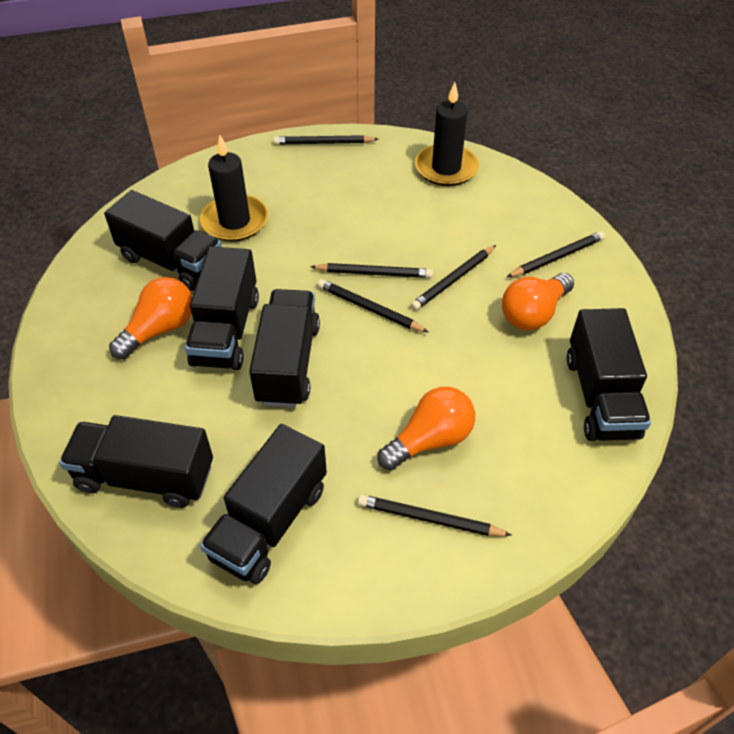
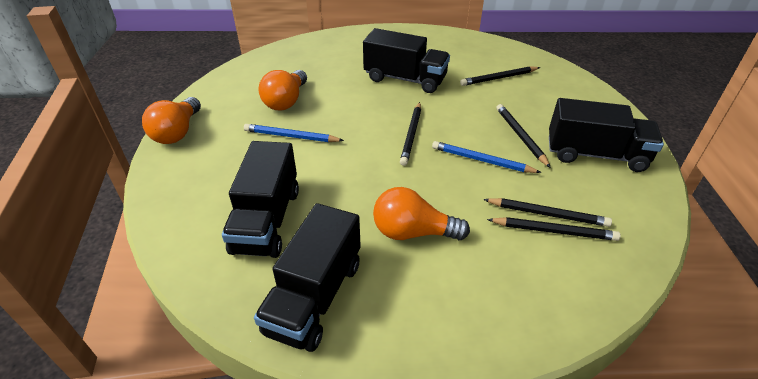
black candle: 2 -> 0
black pencil: 6 -> 5
black truck: 6 -> 4
blue pencil: 0 -> 2

